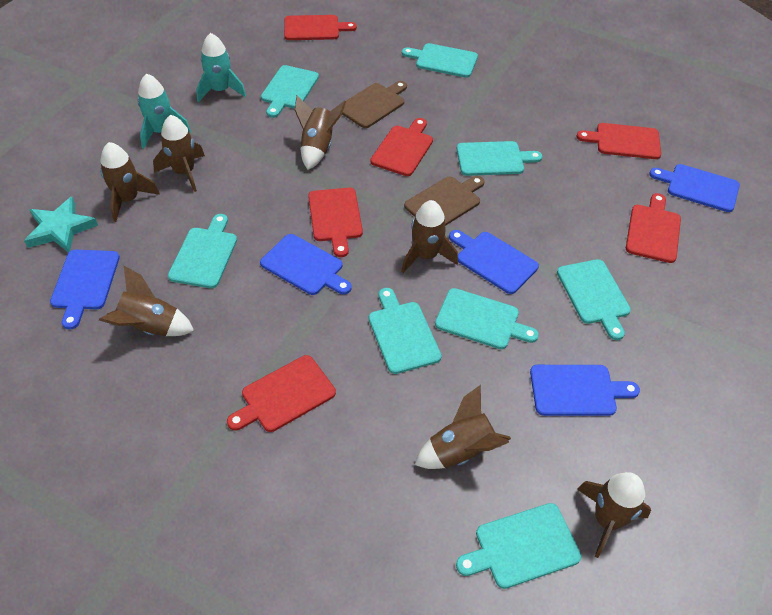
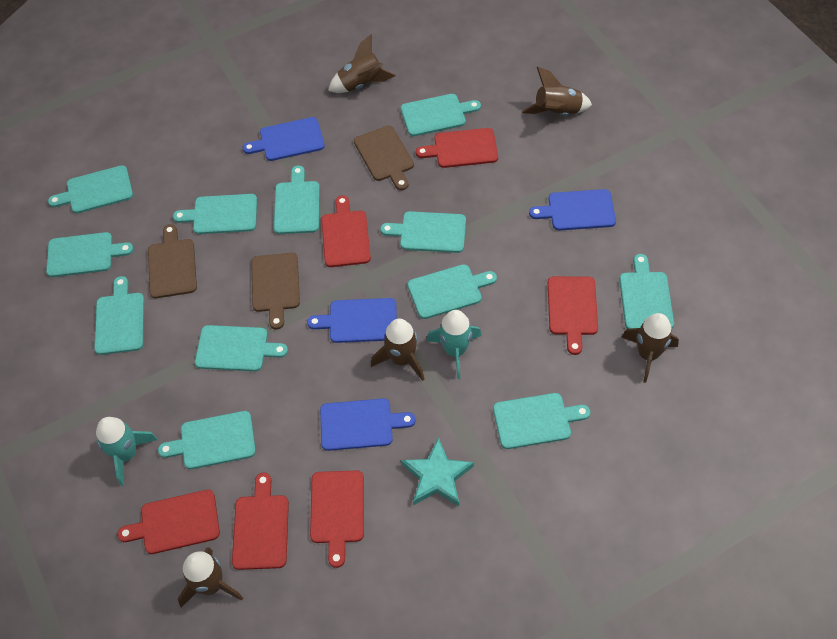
blue cutting board: 5 -> 4
brown cutting board: 2 -> 3
brown rocket: 7 -> 5
turquoise cutting board: 8 -> 12

